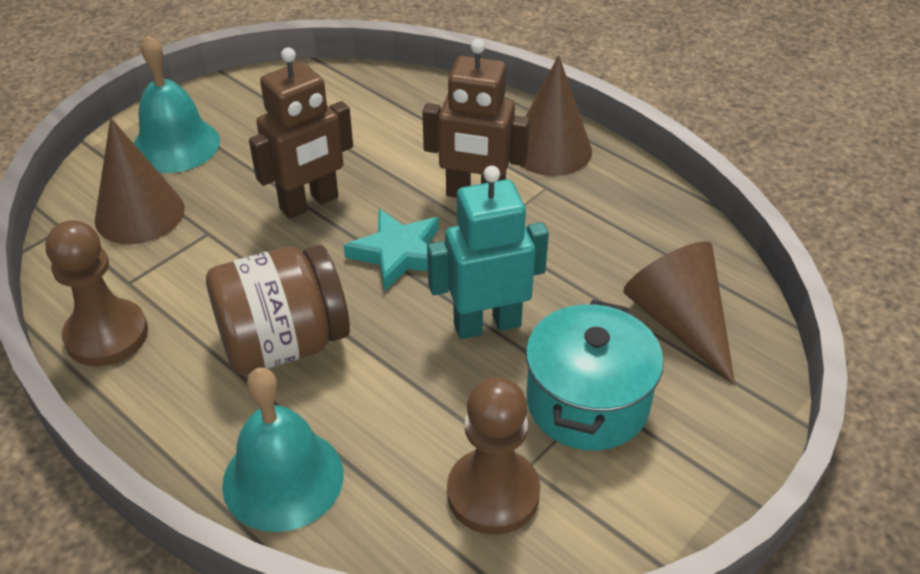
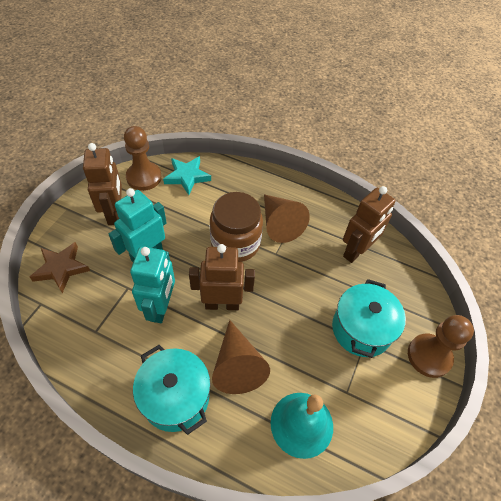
brown cone: 3 -> 2
brown robot: 2 -> 3
brown star: 0 -> 1
turquoise bell: 2 -> 1
turquoise pot: 1 -> 2
turquoise robot: 1 -> 2

